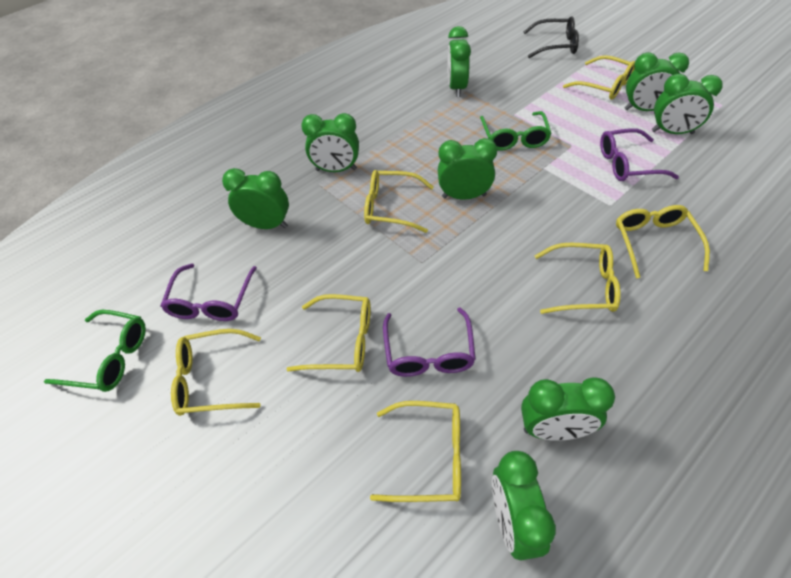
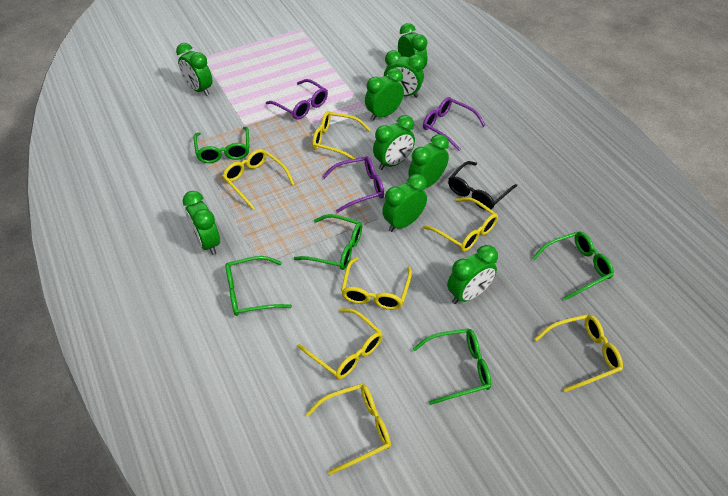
green clock: 8 -> 9
green glasses: 2 -> 5

